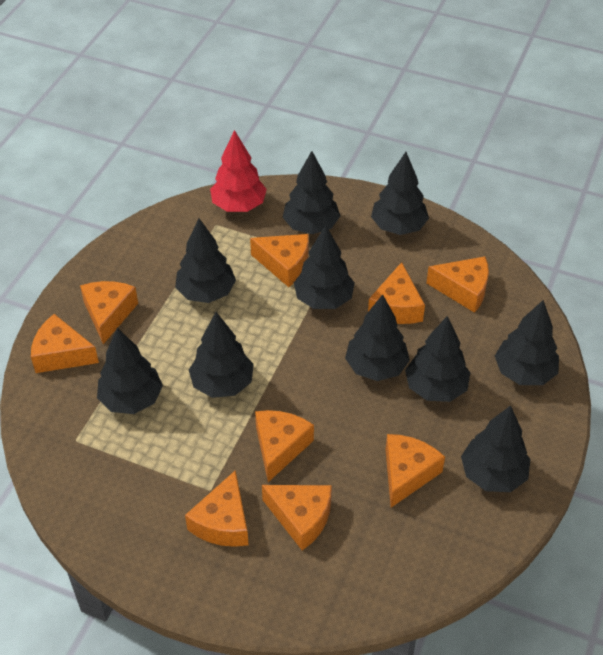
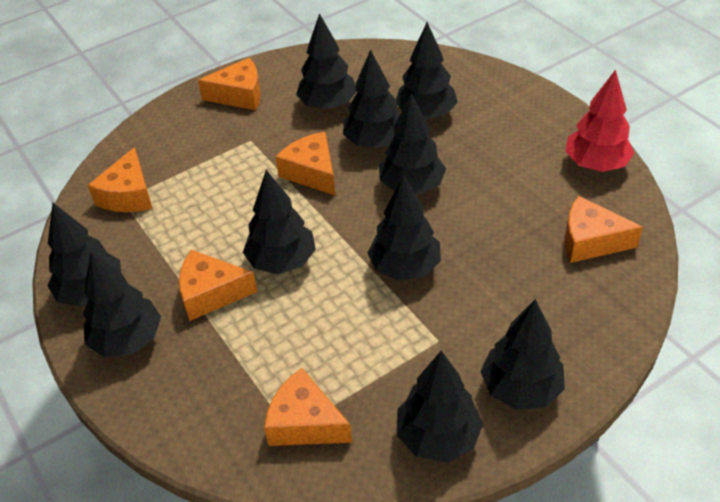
orange cheese: 9 -> 6

